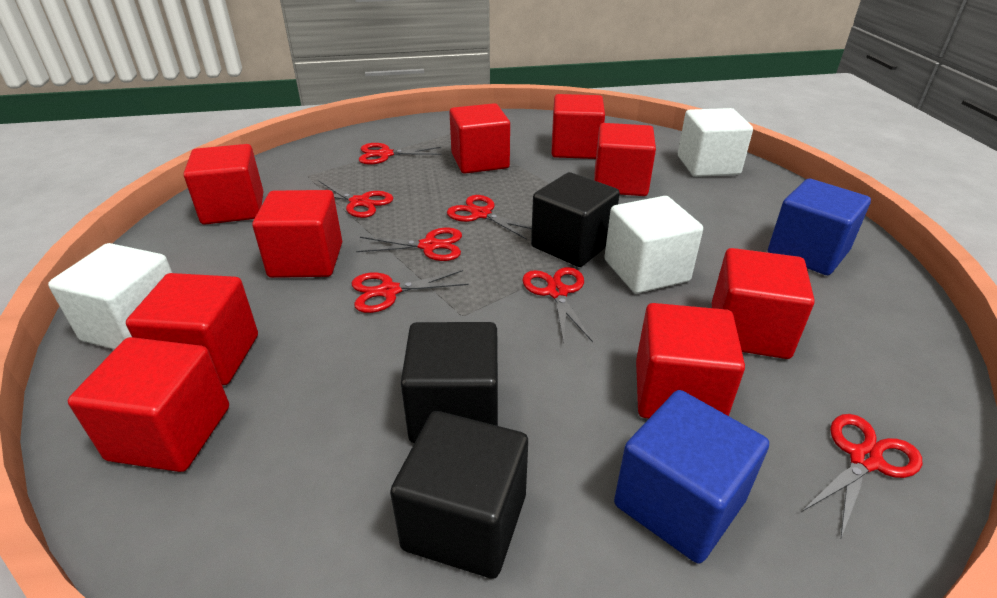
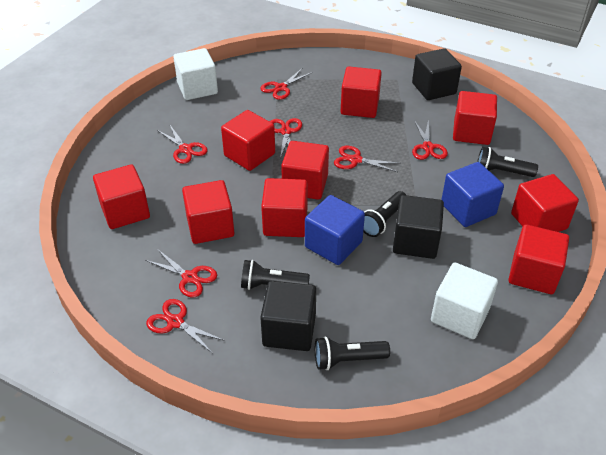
black flashlight: 0 -> 4
white cube: 3 -> 2

